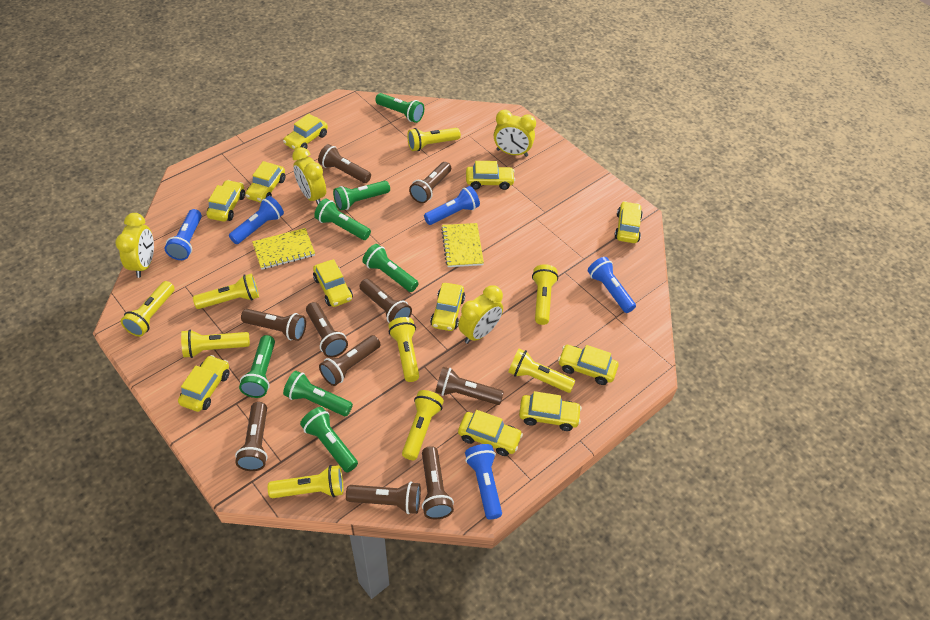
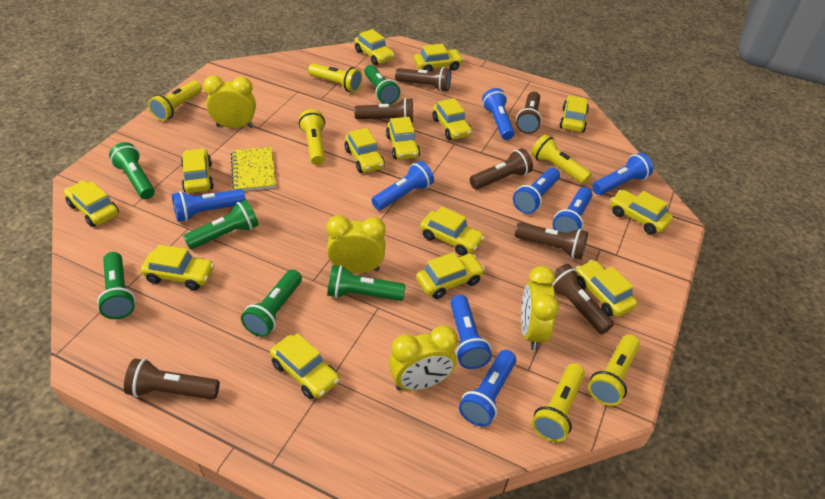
blue flashlight: 5 -> 8
brown flashlight: 10 -> 7
green flashlight: 7 -> 6
yellow car: 11 -> 14
yellow flashlight: 9 -> 6
yellow notebook: 2 -> 1

